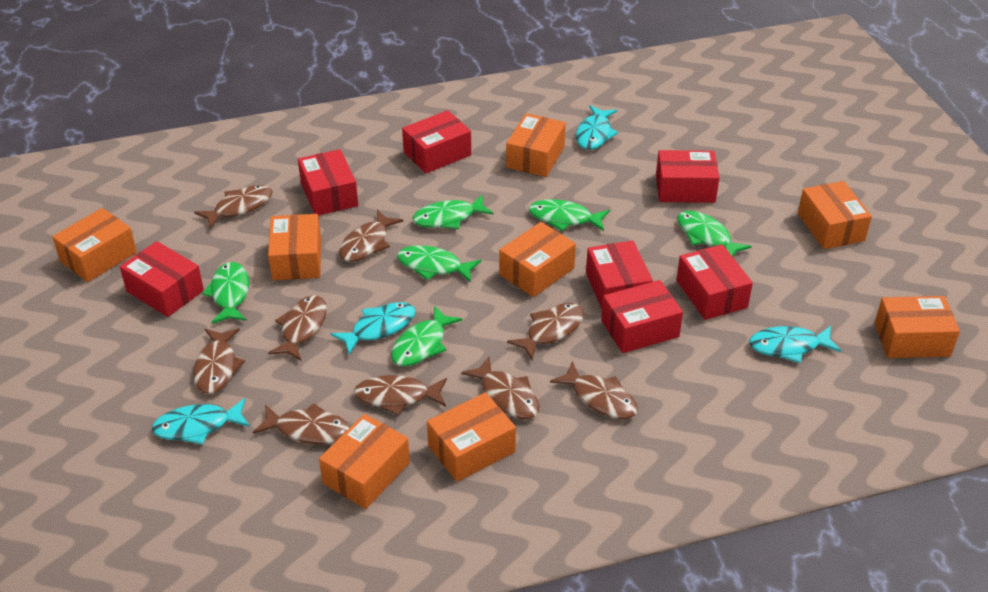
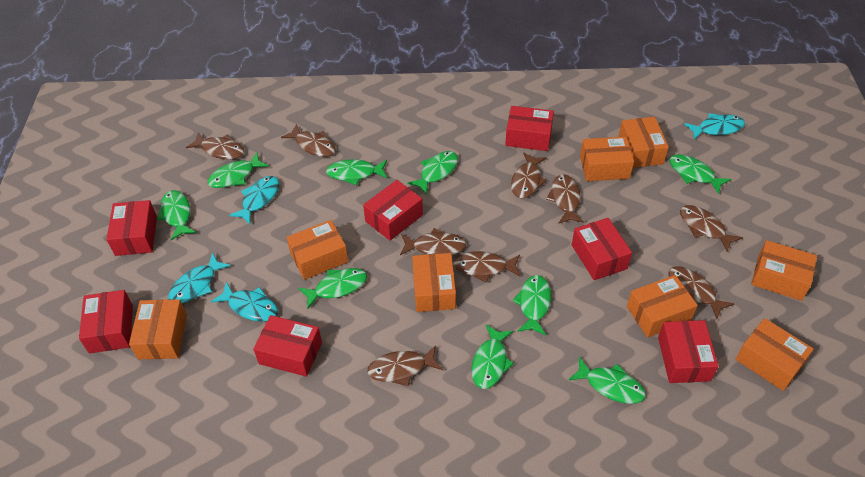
green fish: 6 -> 9

